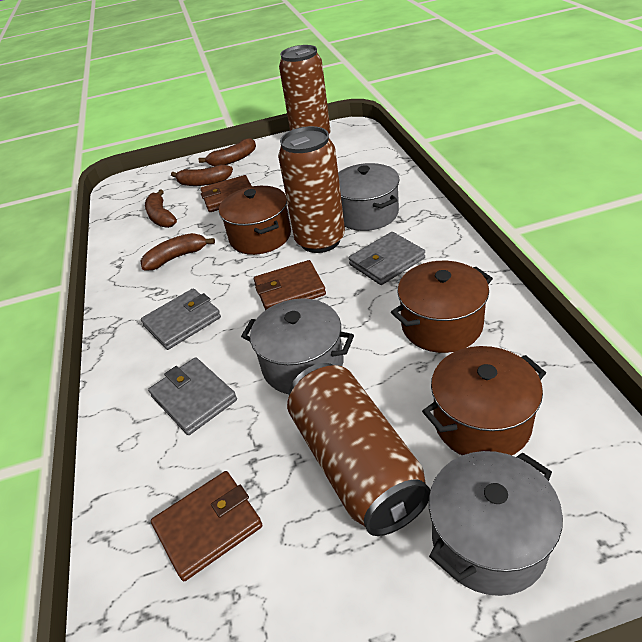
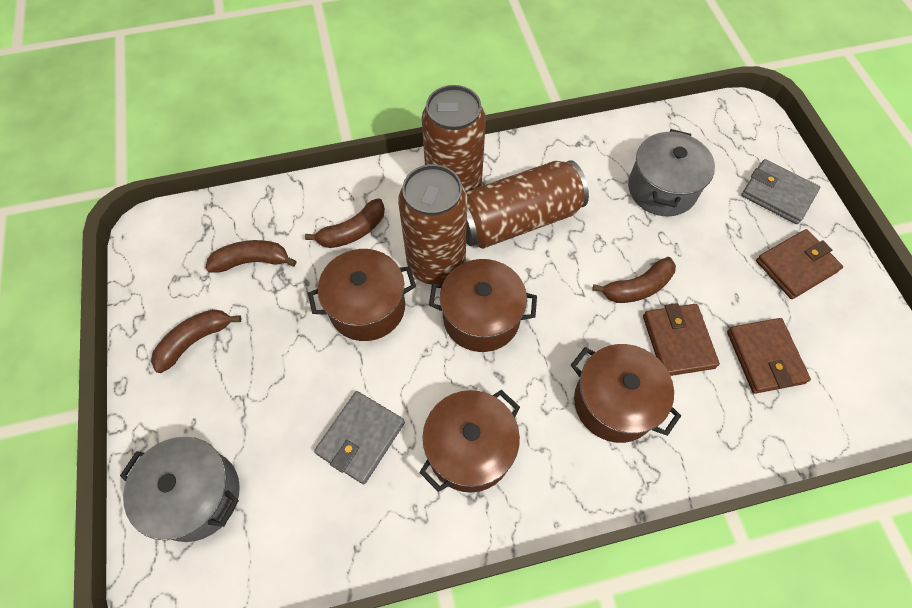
brown pot: 3 -> 4
grey pot: 3 -> 2
grey wallet: 3 -> 2

